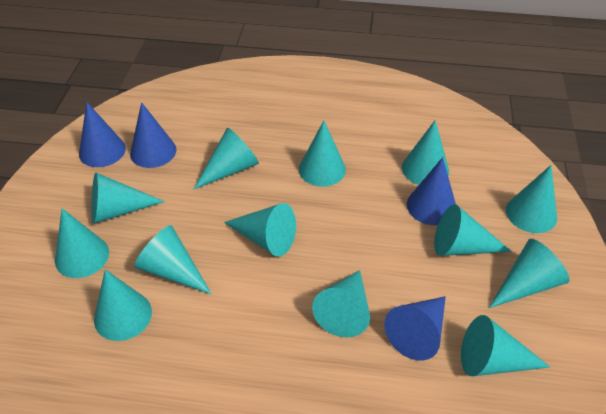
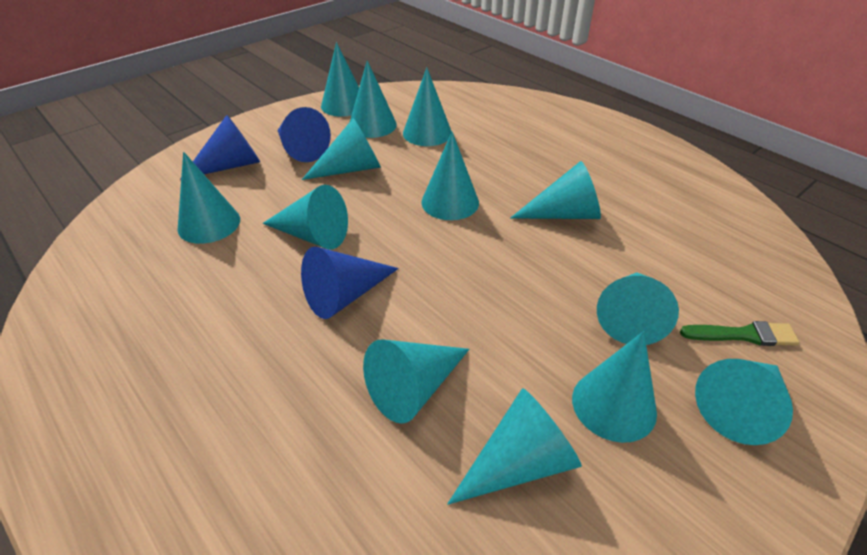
blue cone: 4 -> 3
green brush: 0 -> 1

